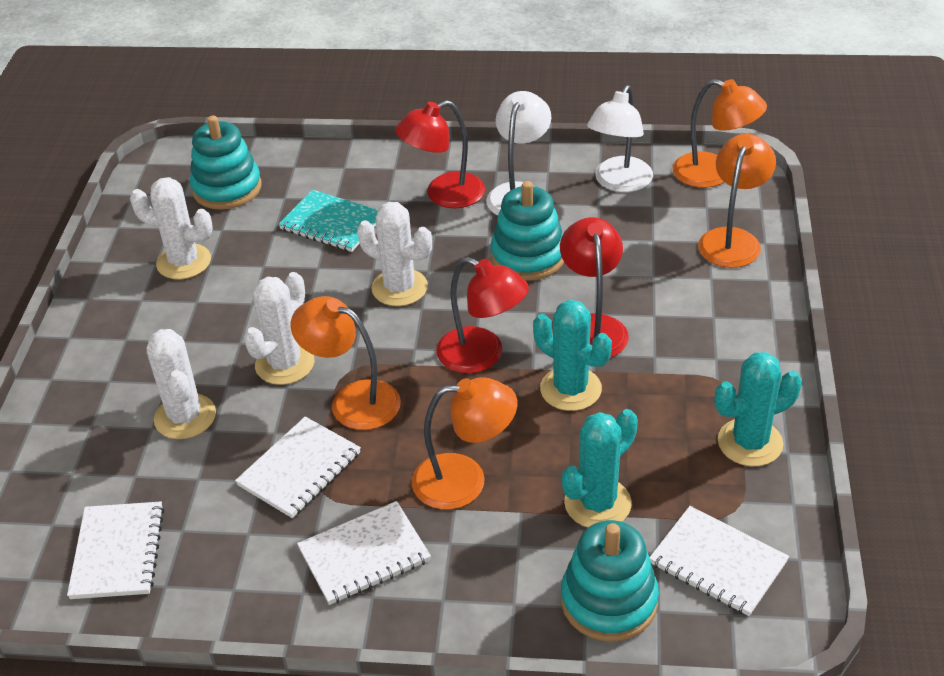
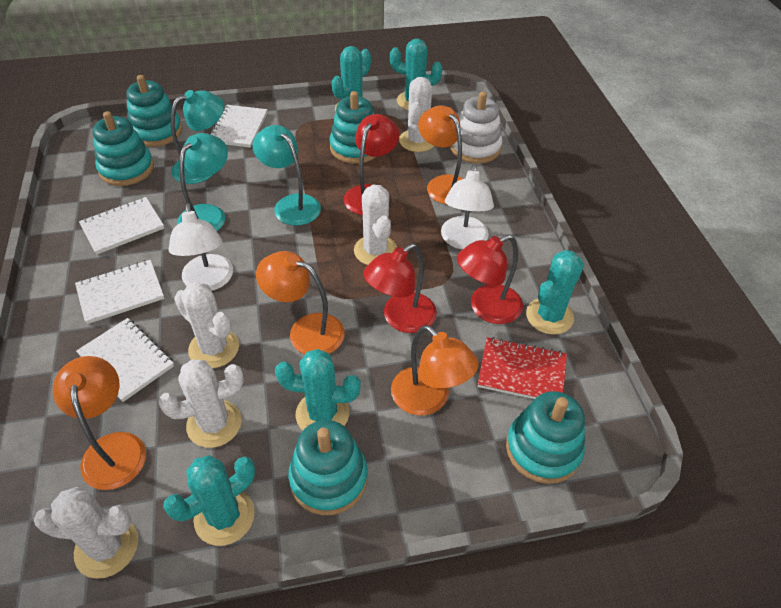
red notebook: 0 -> 1
turquoise cactus: 3 -> 5
turquoise lamp: 0 -> 3
turquoise notebook: 1 -> 0
turquoise stacking toy: 3 -> 5
white cactus: 4 -> 5
white stacking toy: 0 -> 1

